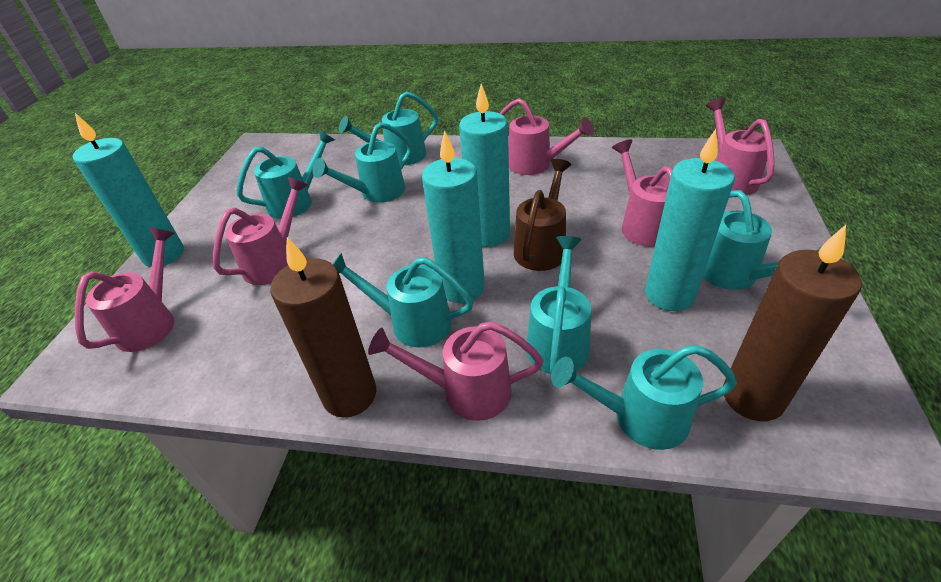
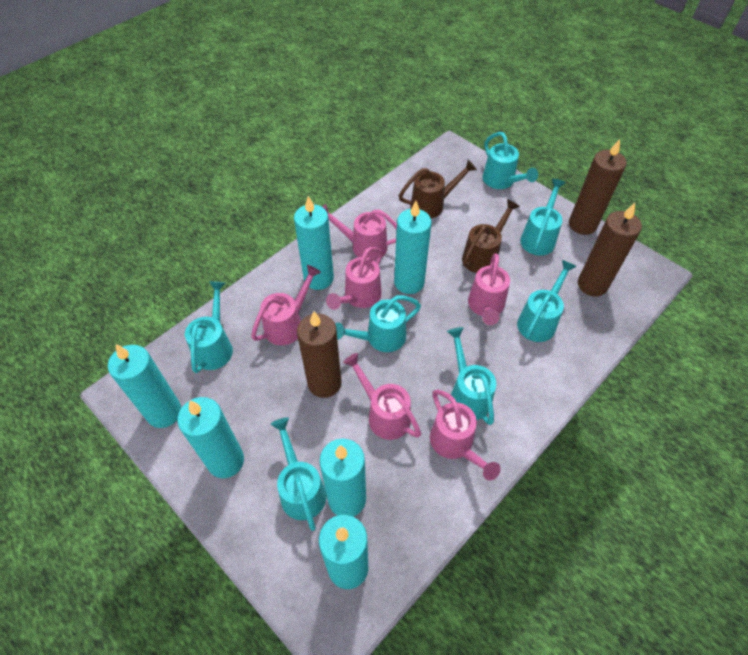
brown candle: 2 -> 3
brown watering can: 1 -> 2
turquoise candle: 4 -> 6

